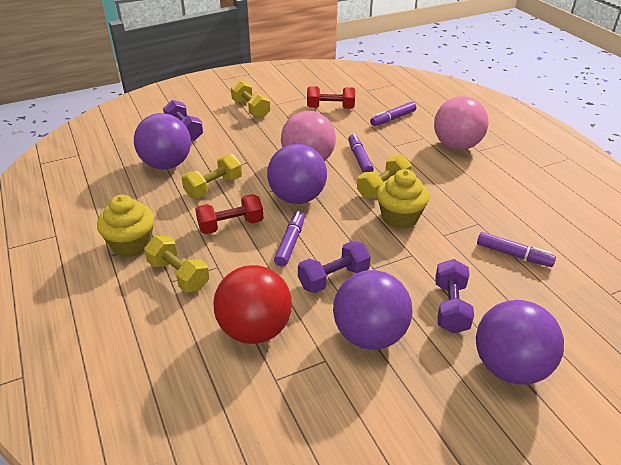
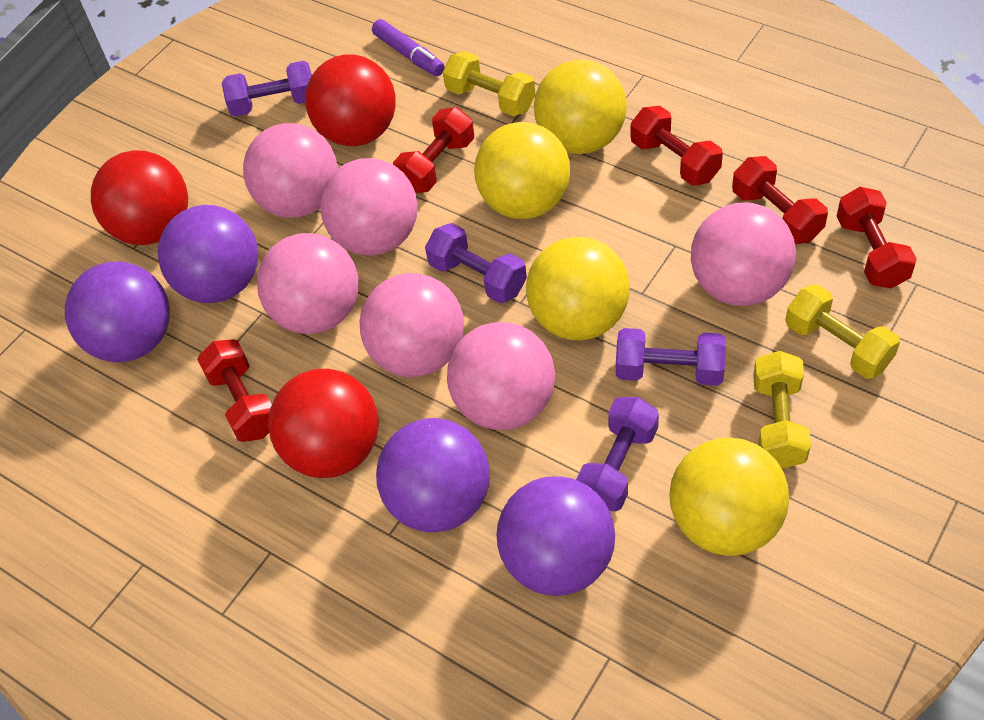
pink ball: 2 -> 6
purple dumbbell: 3 -> 4
purple marker: 4 -> 1
red ball: 1 -> 3
red dumbbell: 2 -> 5
yellow ball: 0 -> 4
yellow cupcake: 2 -> 0
yellow dumbbell: 4 -> 3

